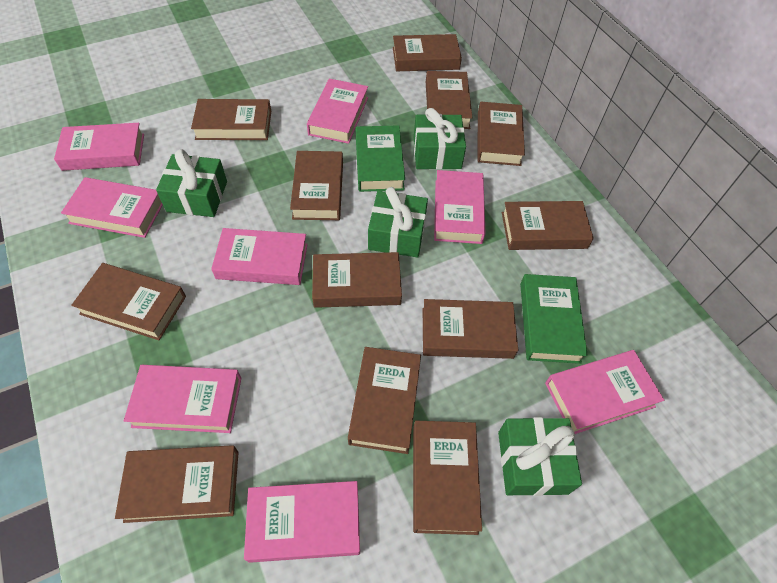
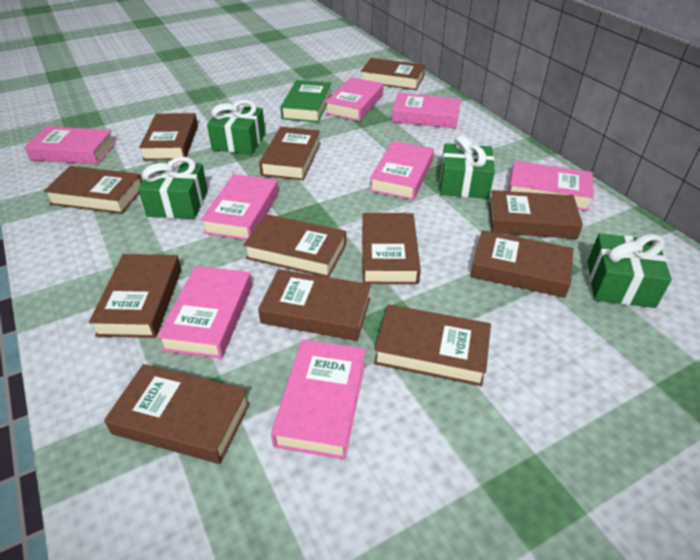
green book: 2 -> 1

